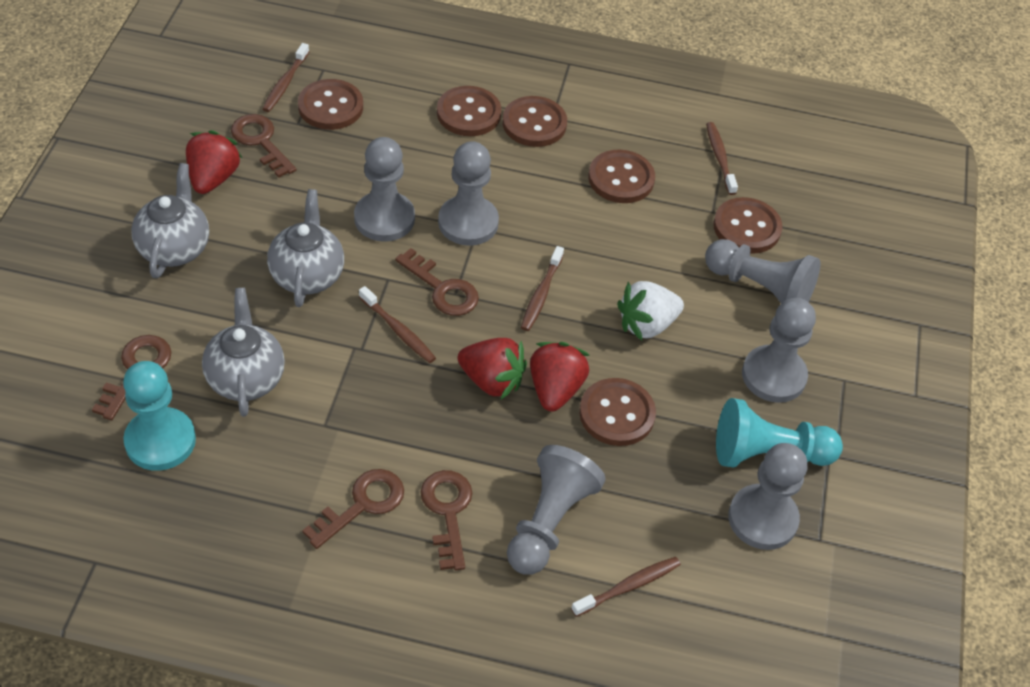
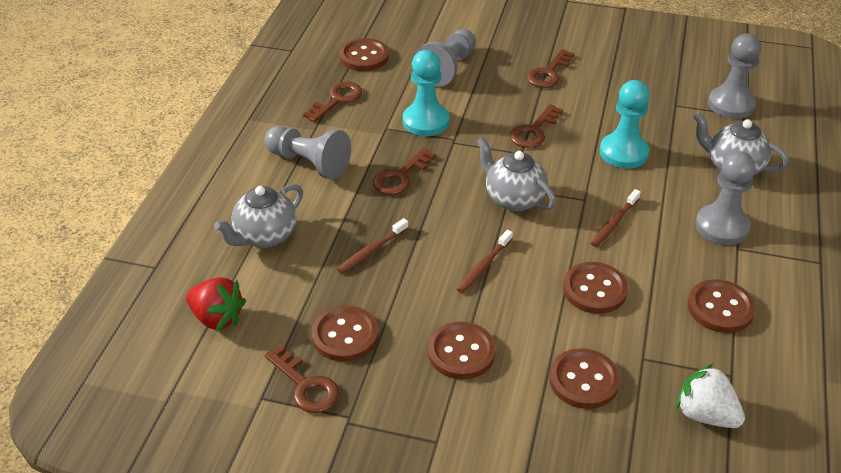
brown toothbrush: 5 -> 3
grey pawn: 6 -> 4
red strawberry: 3 -> 1

